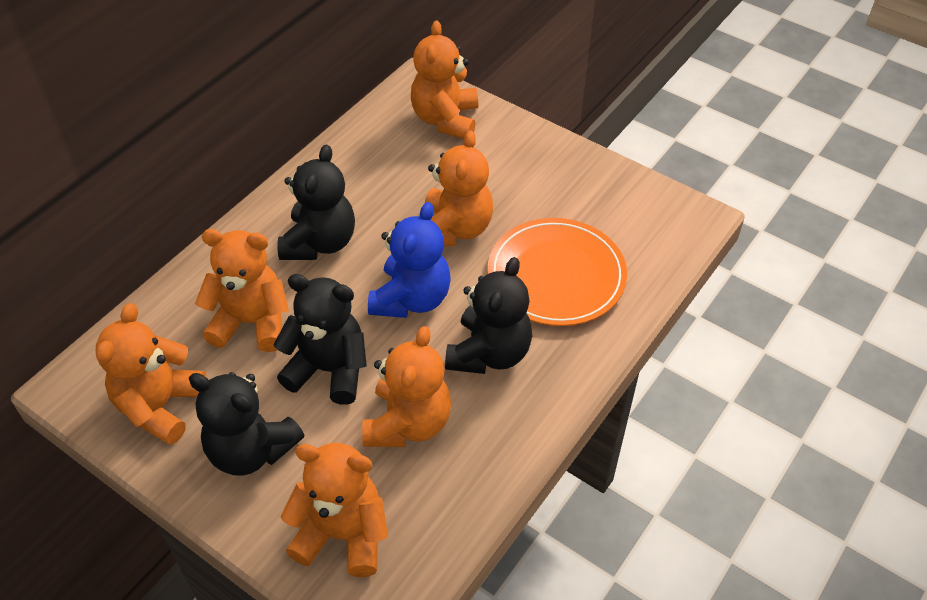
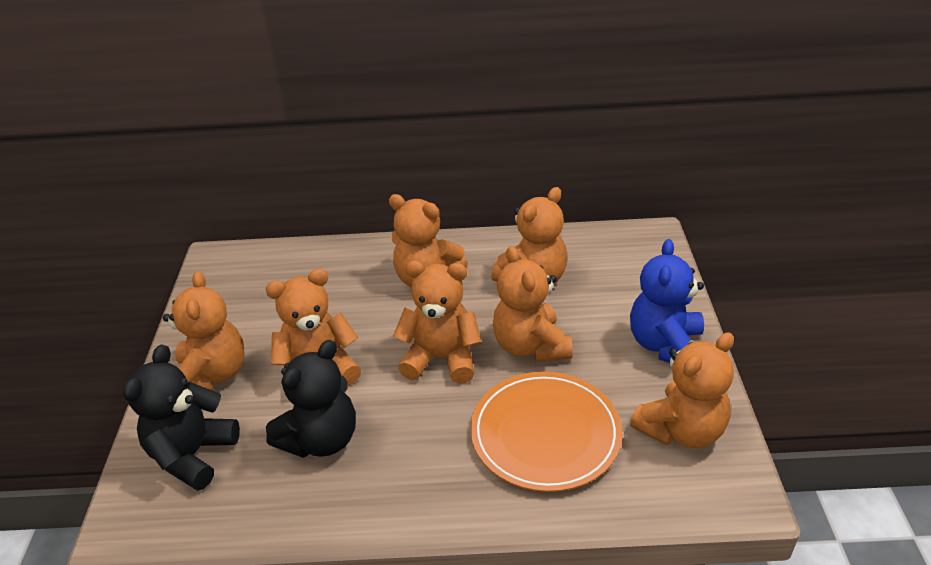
black teddy bear: 4 -> 2
orange teddy bear: 6 -> 7

